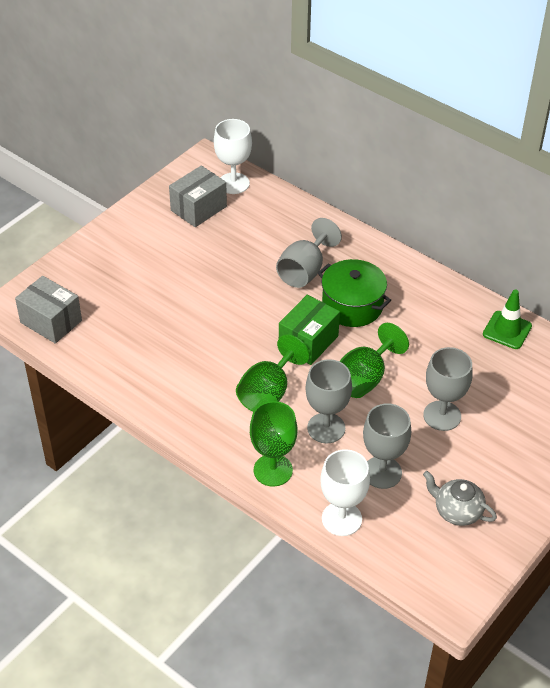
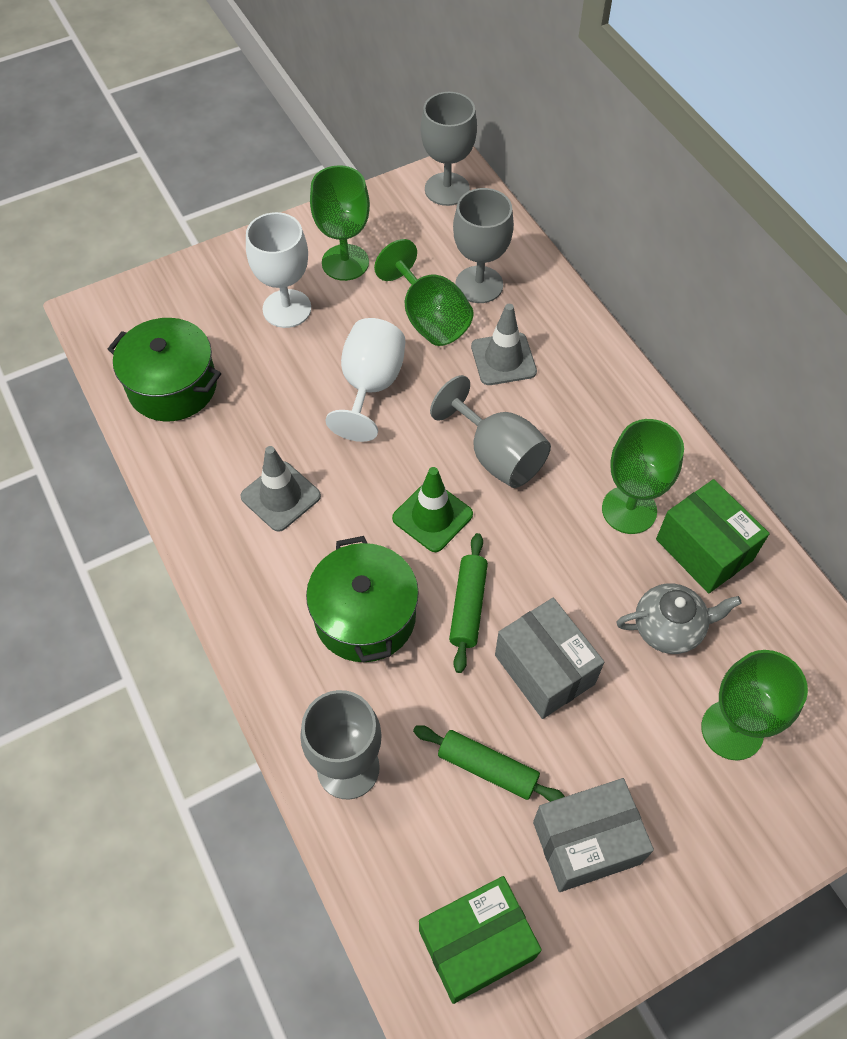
green box: 1 -> 2
green goblet: 3 -> 4
green pot: 1 -> 2
green rolling pin: 0 -> 2
grey traffic cone: 0 -> 2

